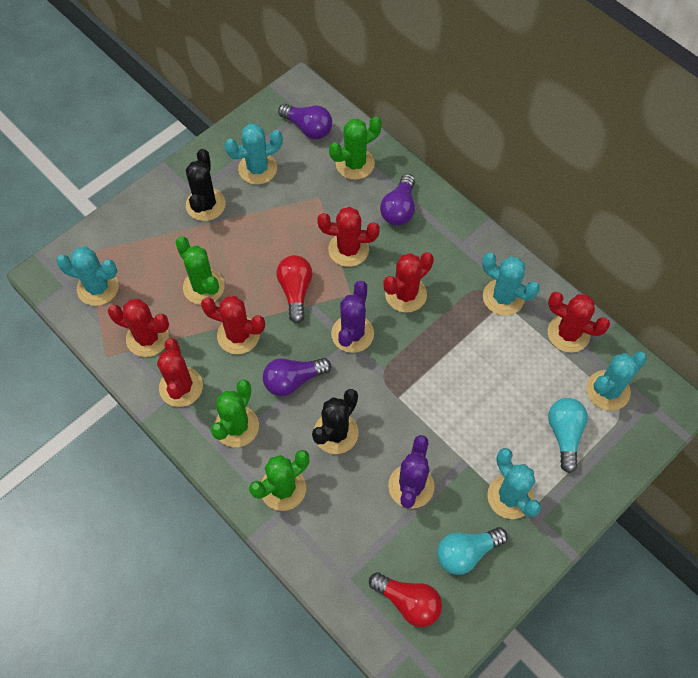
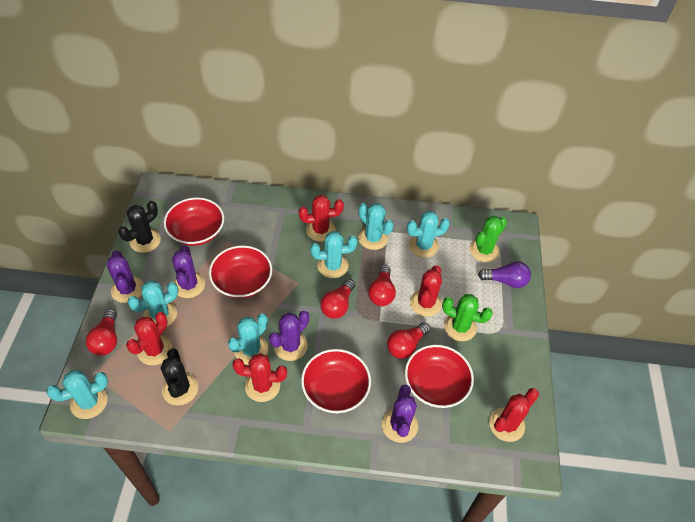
green cactus: 4 -> 2
purple cactus: 2 -> 4
purple light bulb: 3 -> 1
red bowl: 0 -> 4
red cactus: 6 -> 5
red light bulb: 2 -> 4
turquoise cactus: 5 -> 6
turquoise light bulb: 2 -> 0

